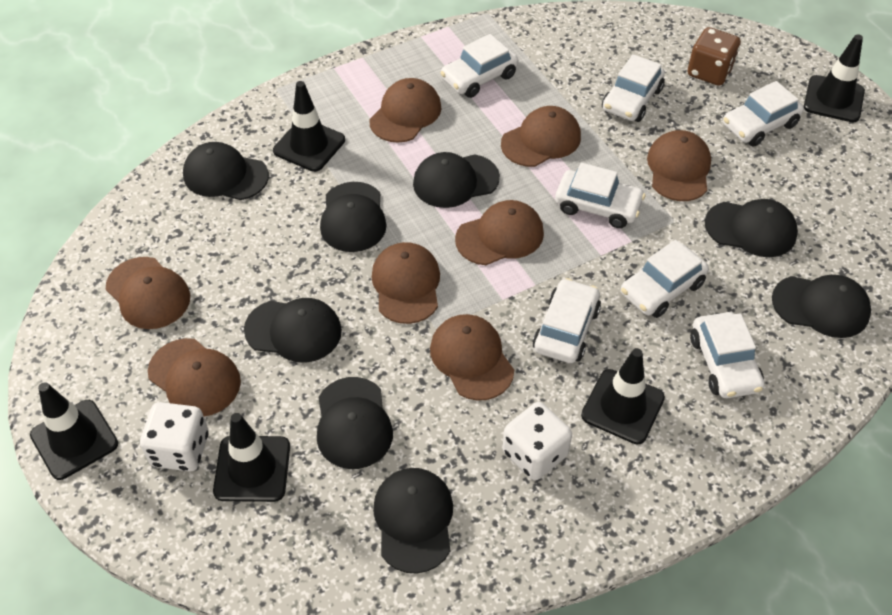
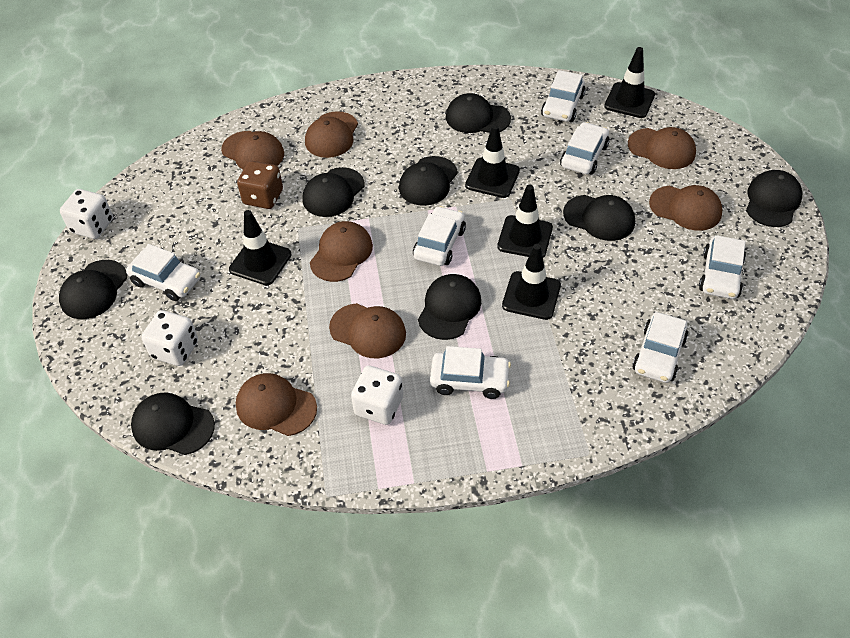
brown cap: 8 -> 7
white dice: 2 -> 3

